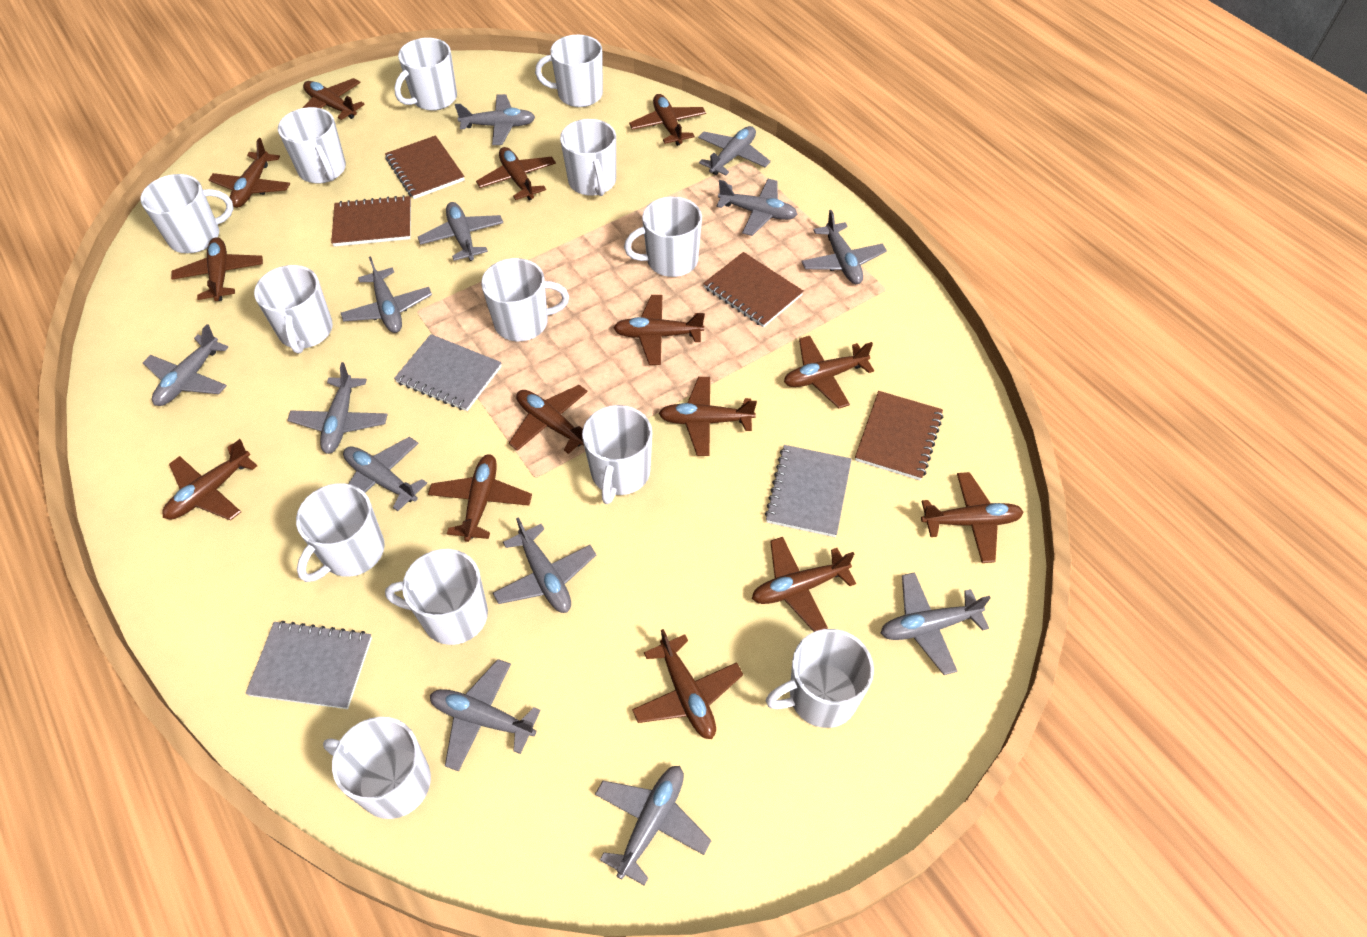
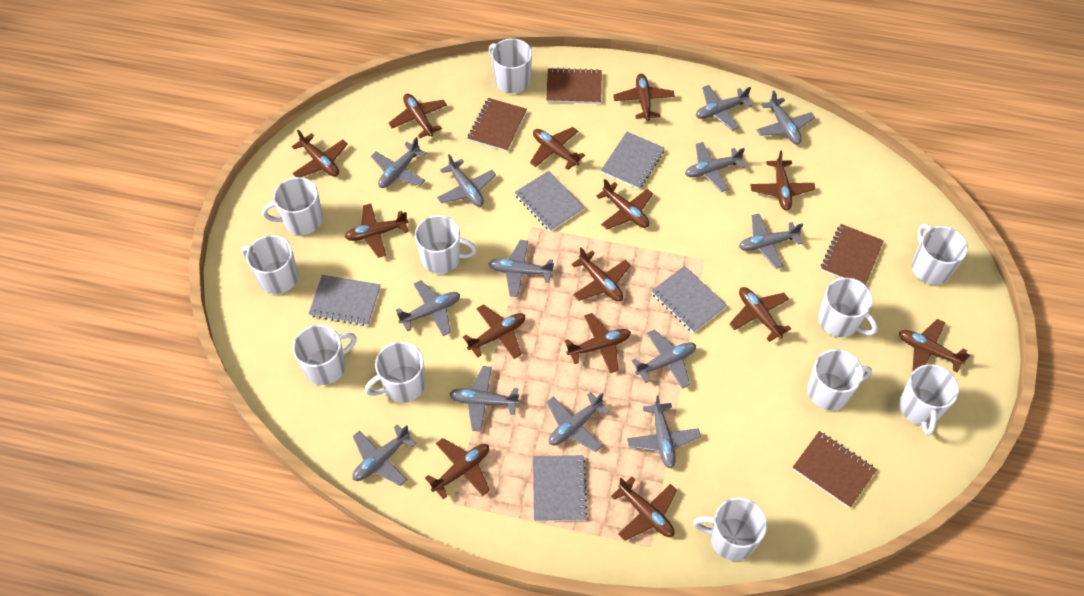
grey notebook: 3 -> 5
white mug: 13 -> 11

